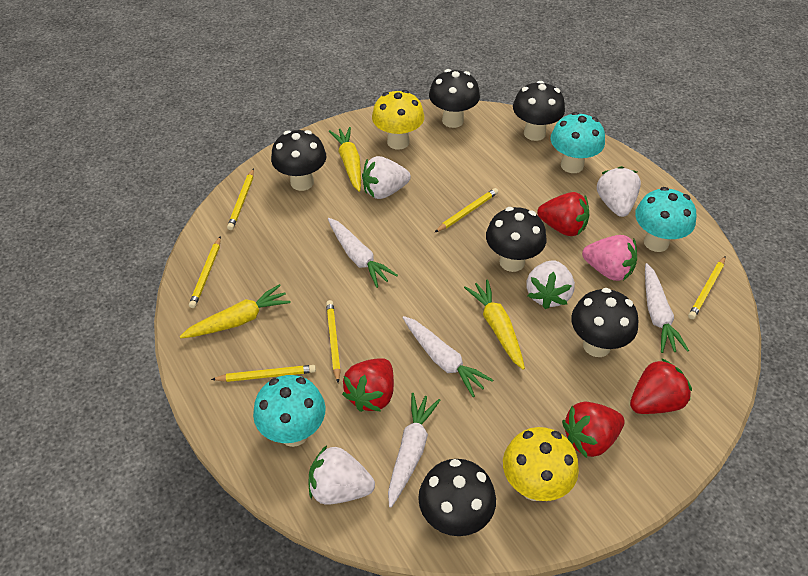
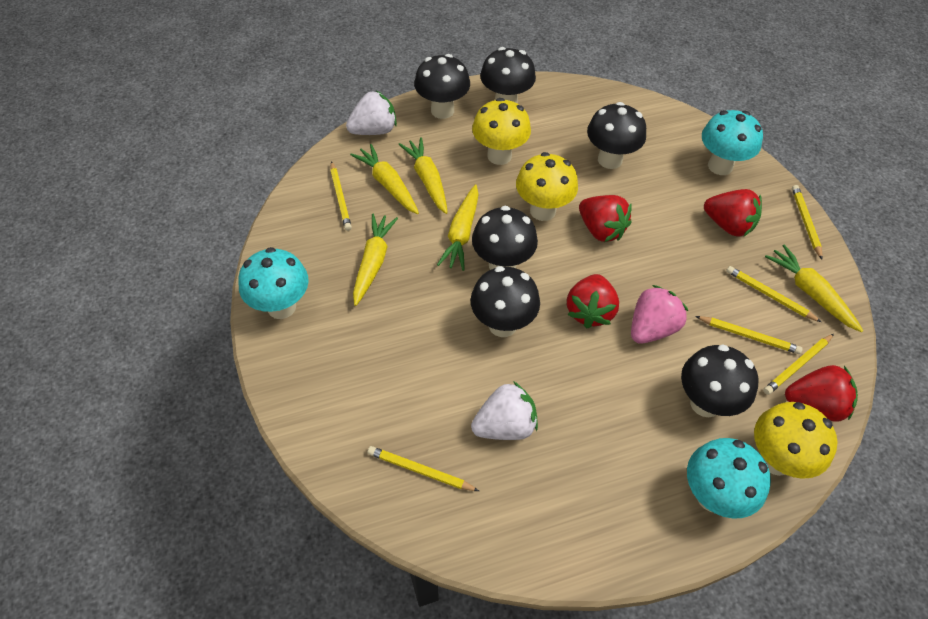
white carrot: 4 -> 0
white strawberry: 4 -> 2
yellow carrot: 3 -> 5
yellow mushroom: 2 -> 3

